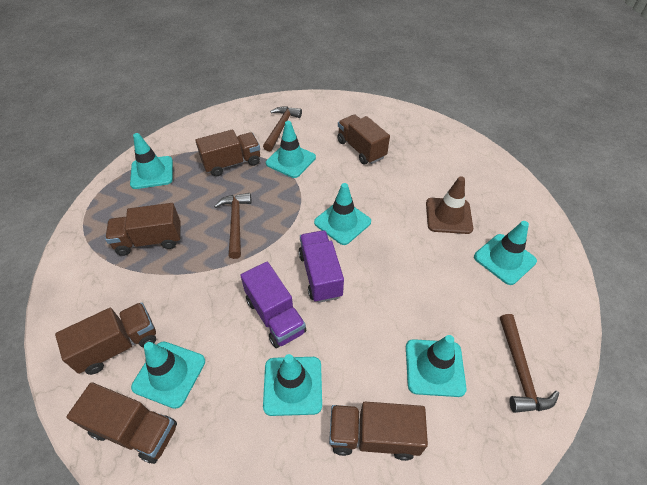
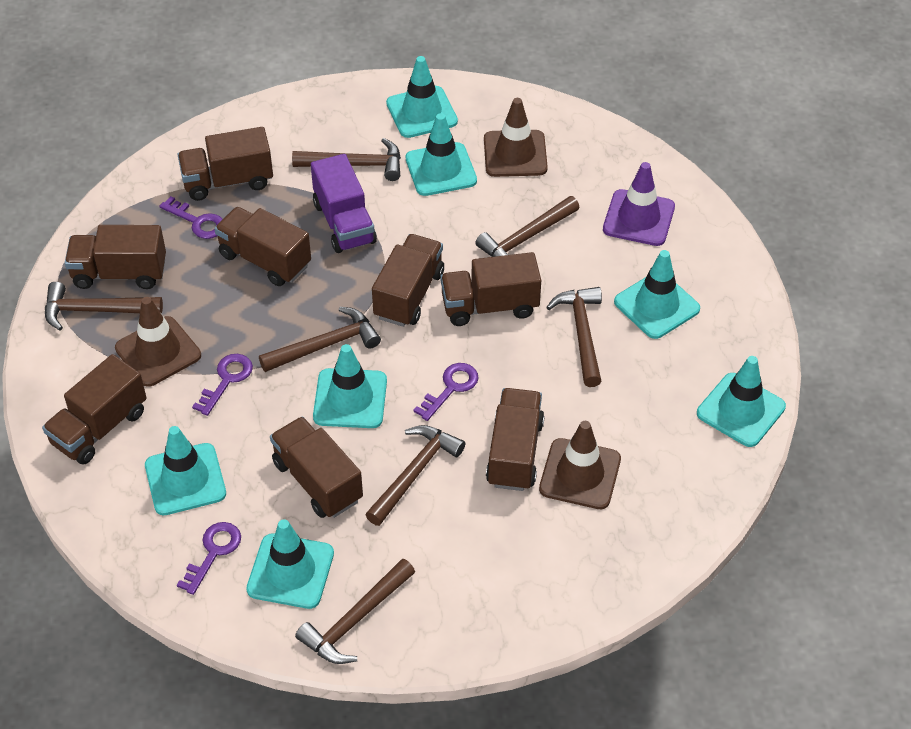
brown hammer: 3 -> 7
brown traffic cone: 1 -> 3
brown truck: 6 -> 8
purple key: 0 -> 4
purple traffic cone: 0 -> 1
purple truck: 2 -> 1

